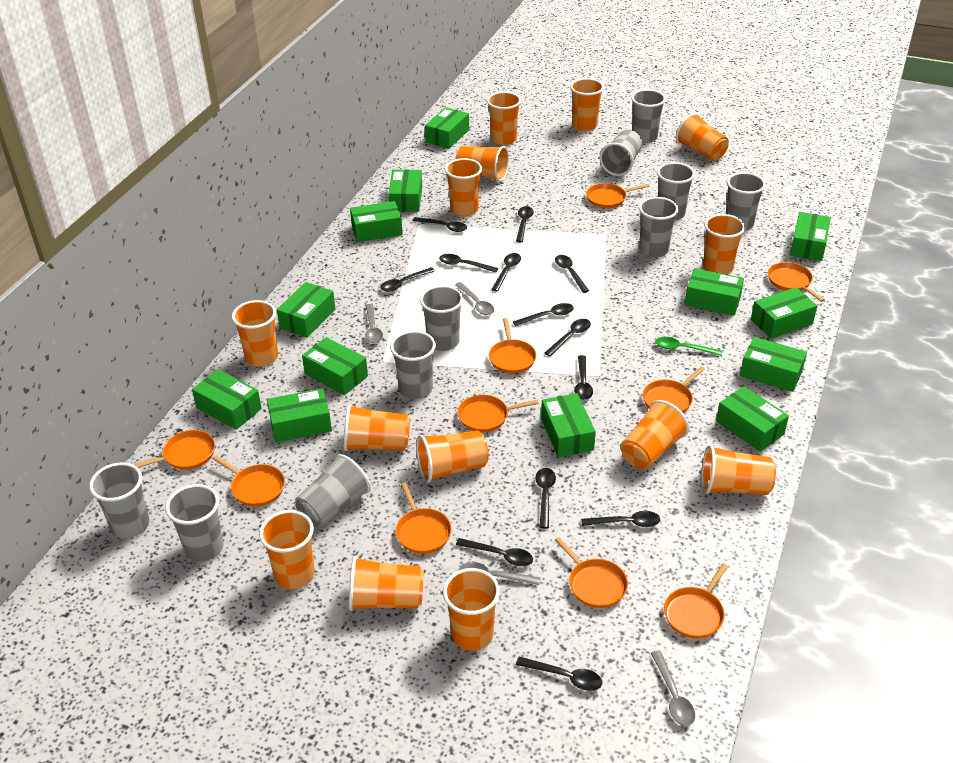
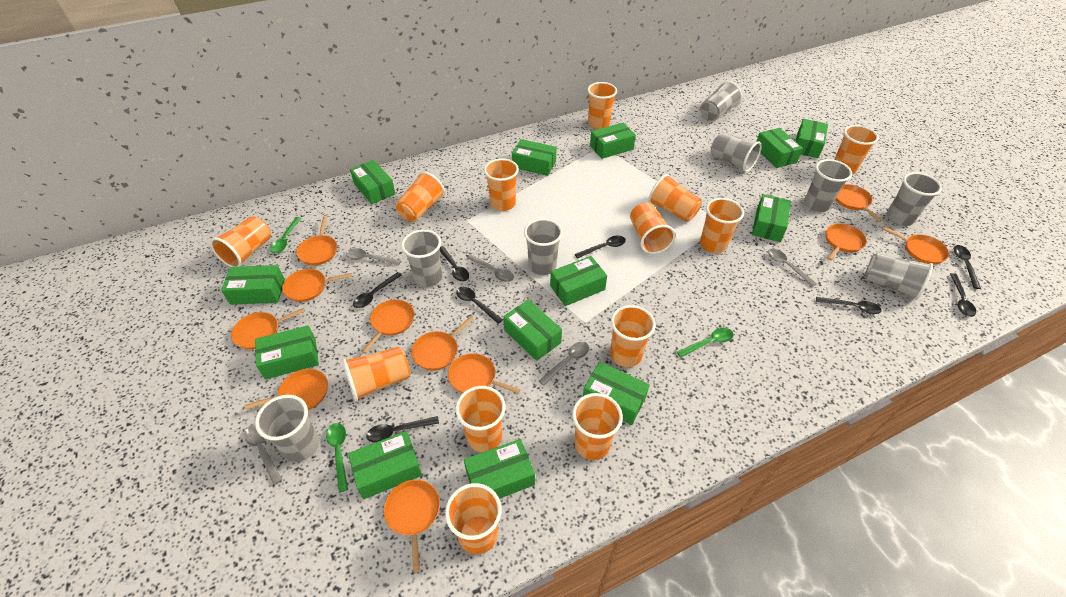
black spoon: 13 -> 8
green spoon: 1 -> 3
grey cup: 10 -> 8
grey spoon: 4 -> 5
orange cup: 14 -> 13
orange pan: 10 -> 11

